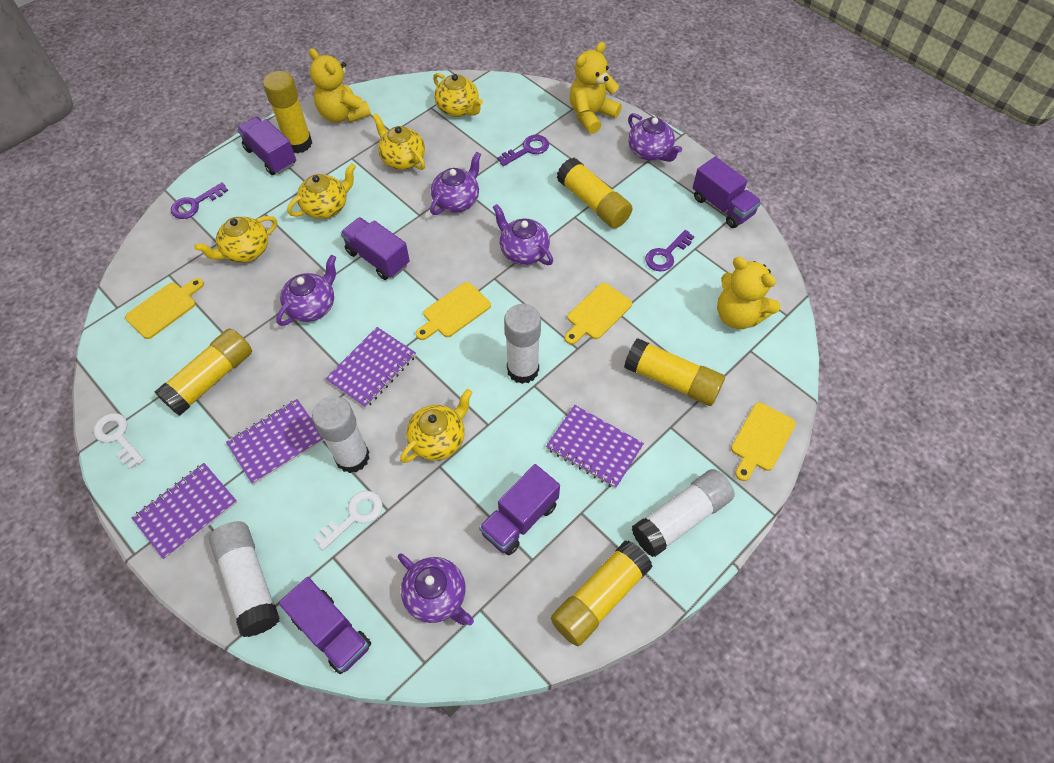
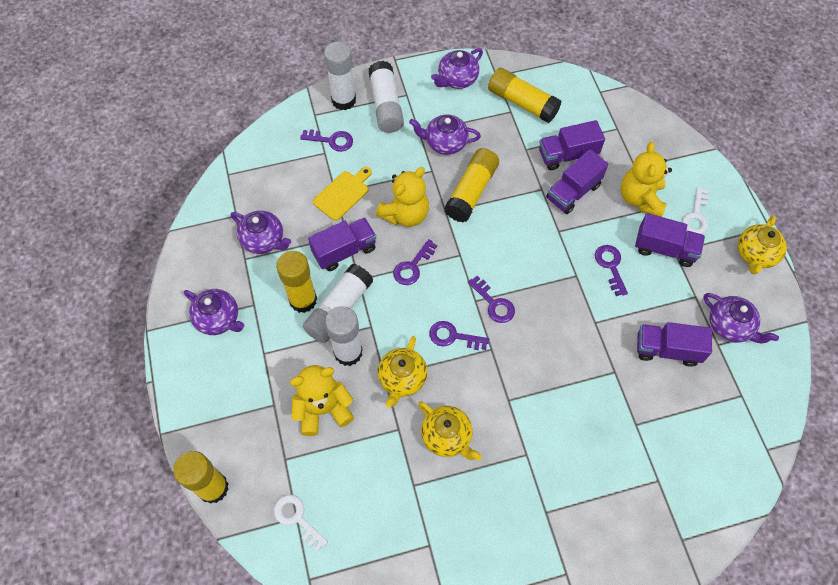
purple key: 3 -> 5
purple notebook: 4 -> 0
yellow cutting board: 4 -> 1
yellow glue stick: 5 -> 4
yellow teapot: 5 -> 3

